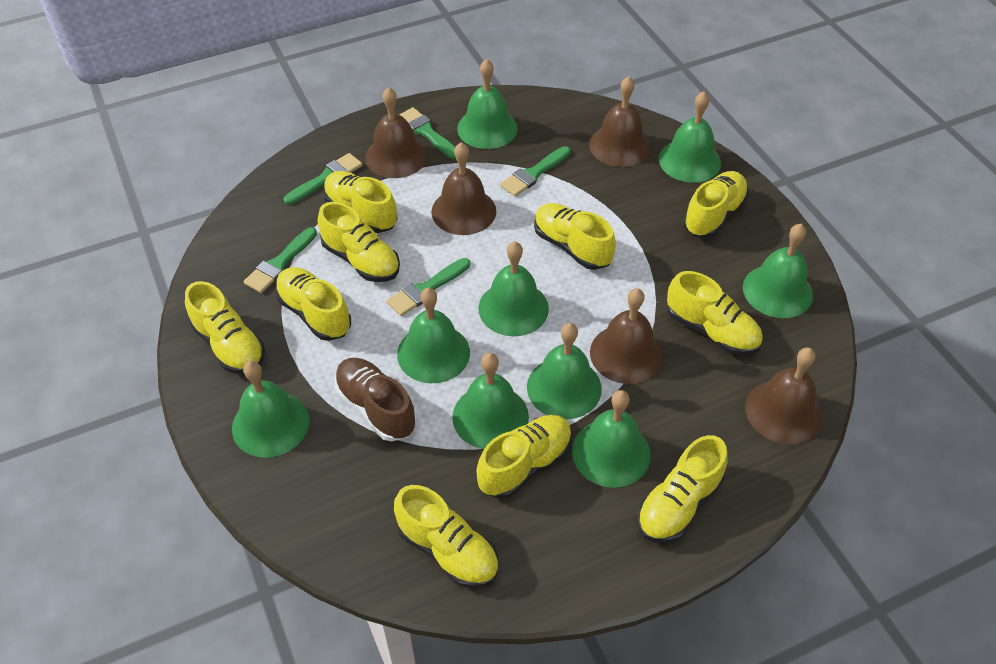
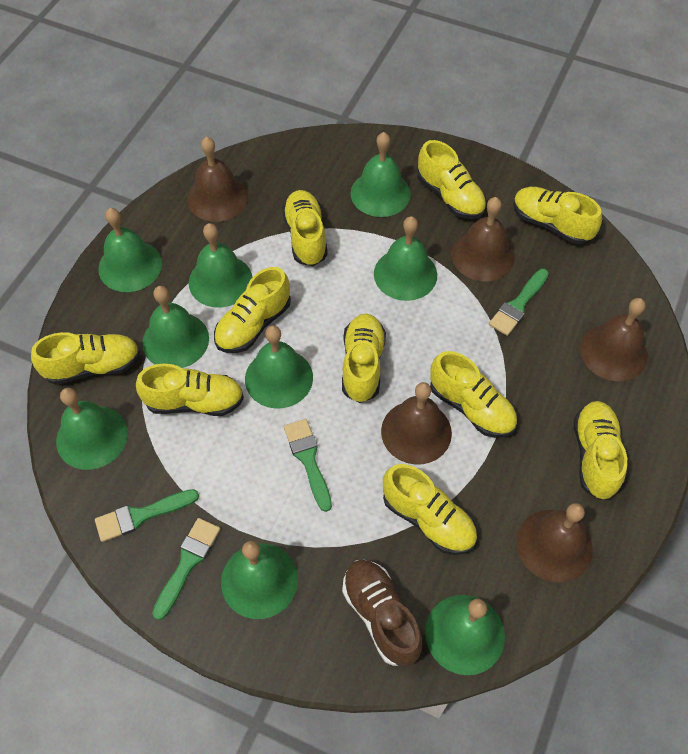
green brush: 5 -> 4

